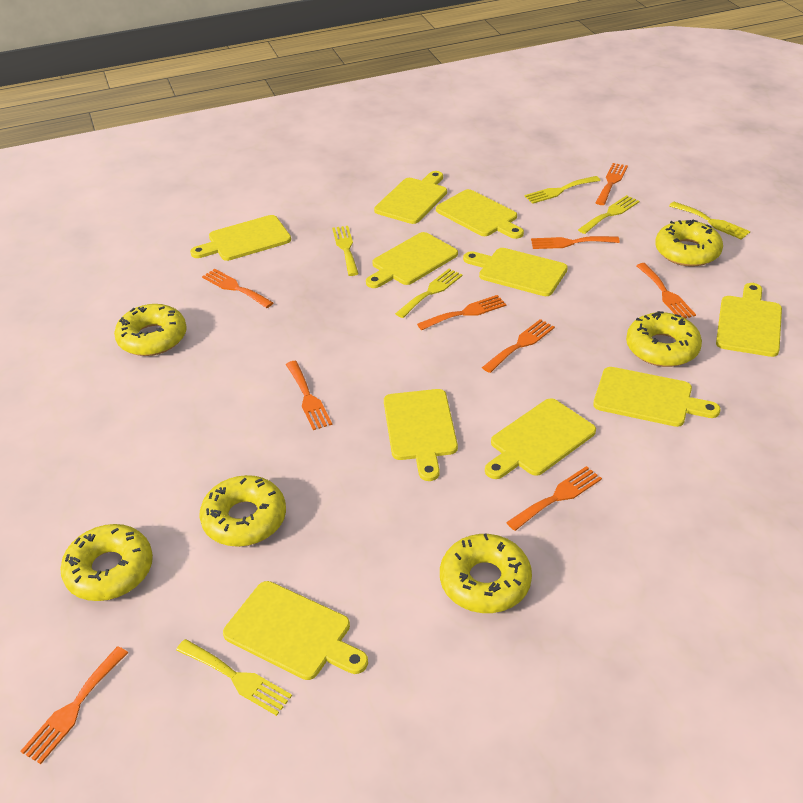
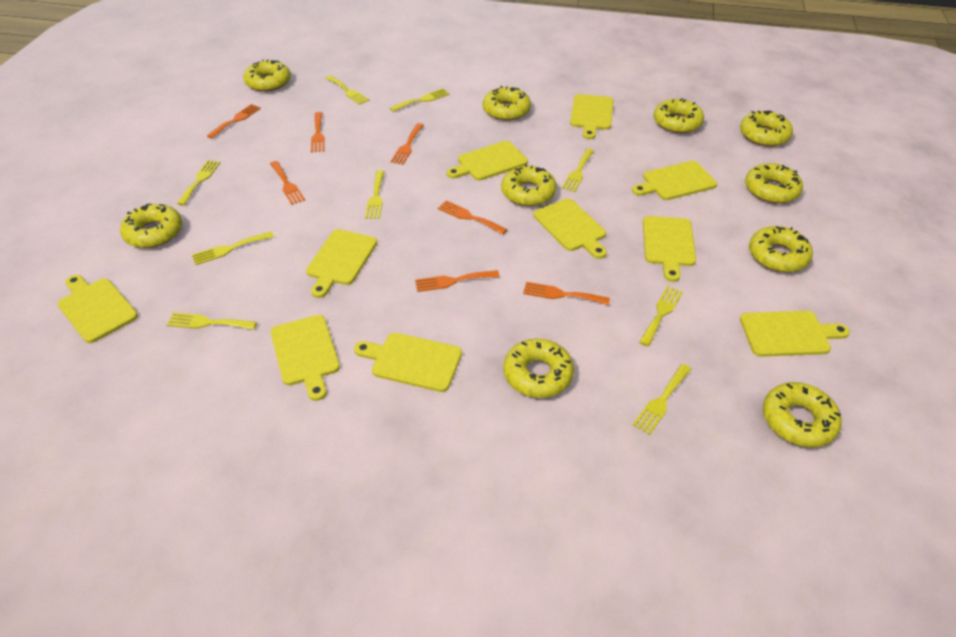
orange fork: 9 -> 7
yellow donut: 6 -> 10
yellow fork: 6 -> 9

